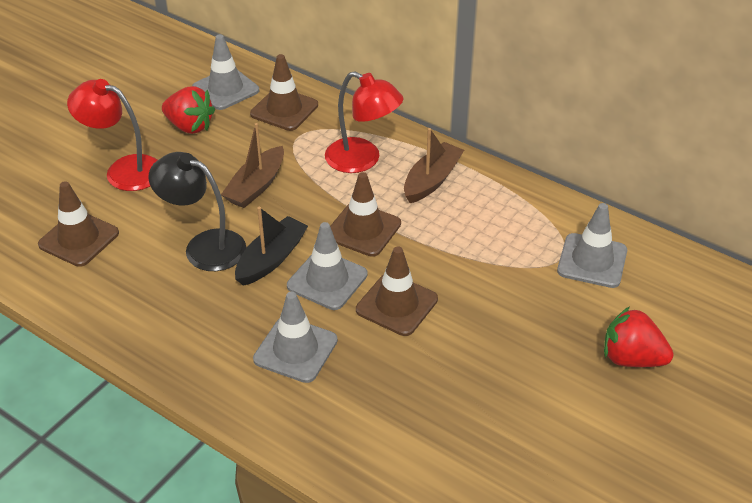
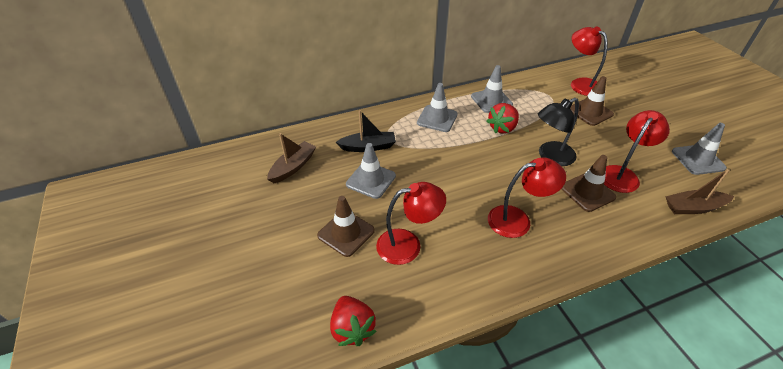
brown traffic cone: 4 -> 3
red lamp: 2 -> 4

